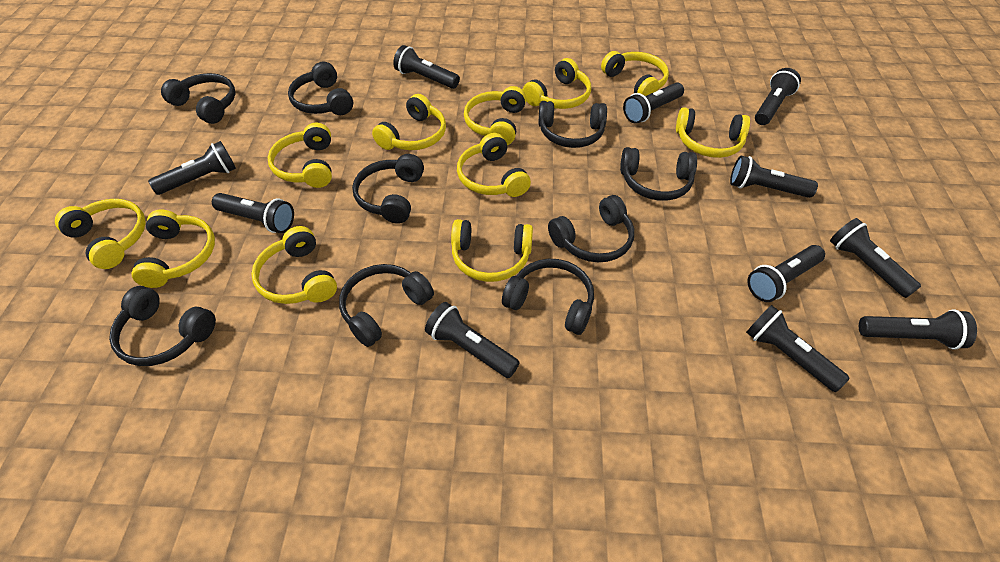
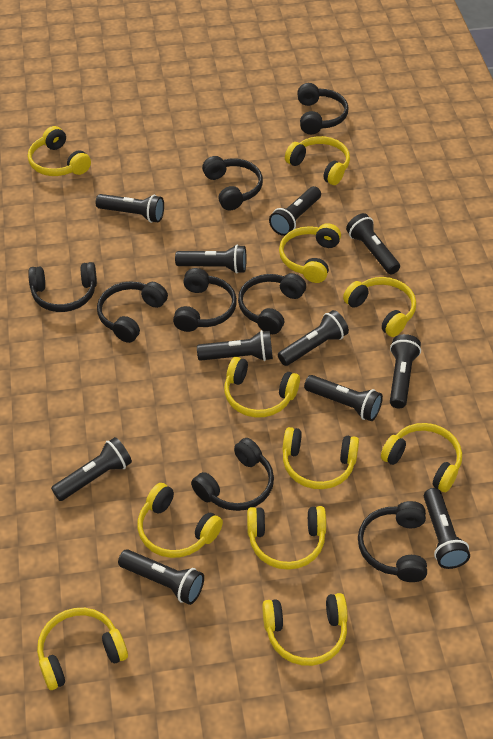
black headphones: 9 -> 8

